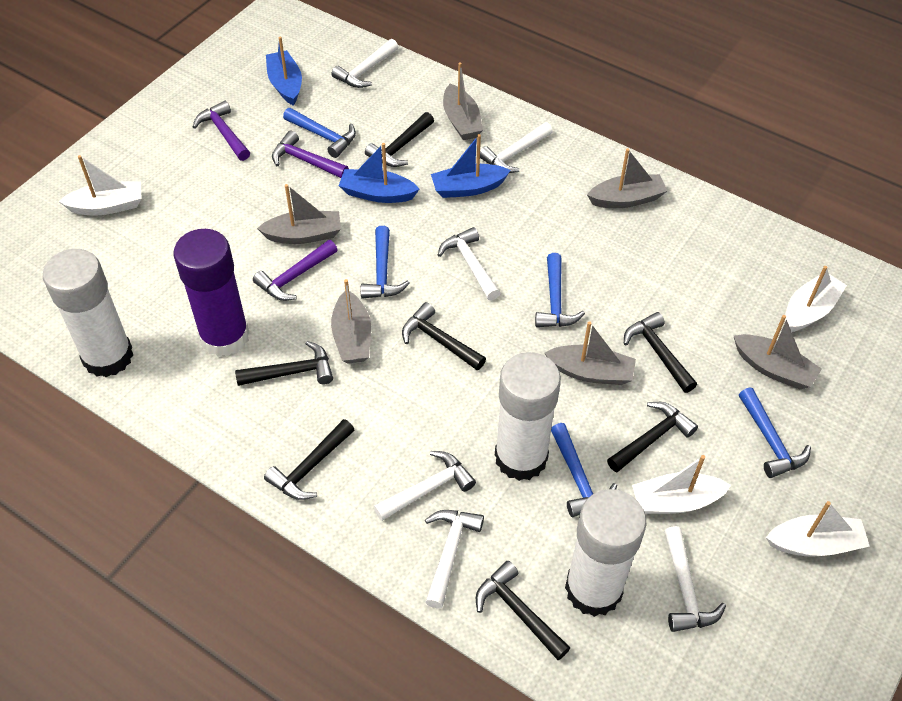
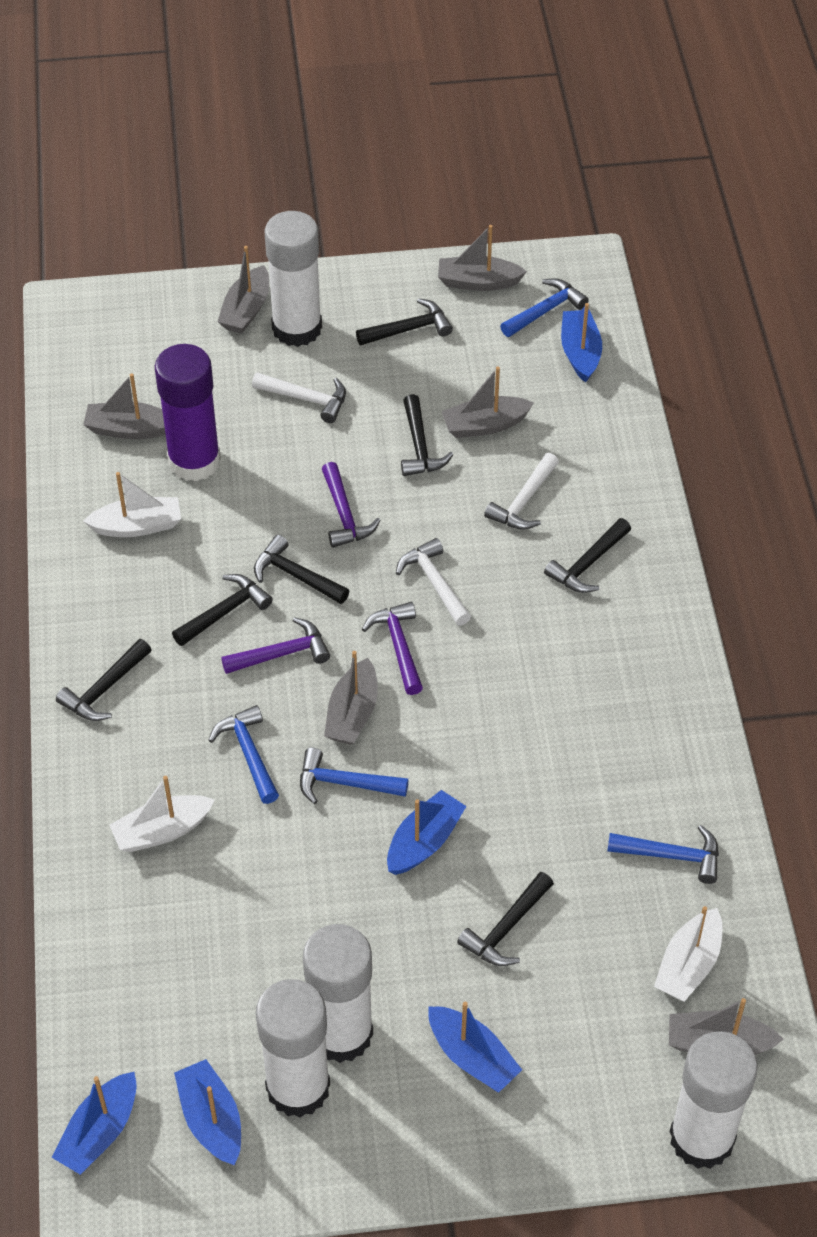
blue boat: 3 -> 5
blue hammer: 5 -> 4
white boat: 4 -> 3
white glue stick: 3 -> 4
white hammer: 6 -> 3

